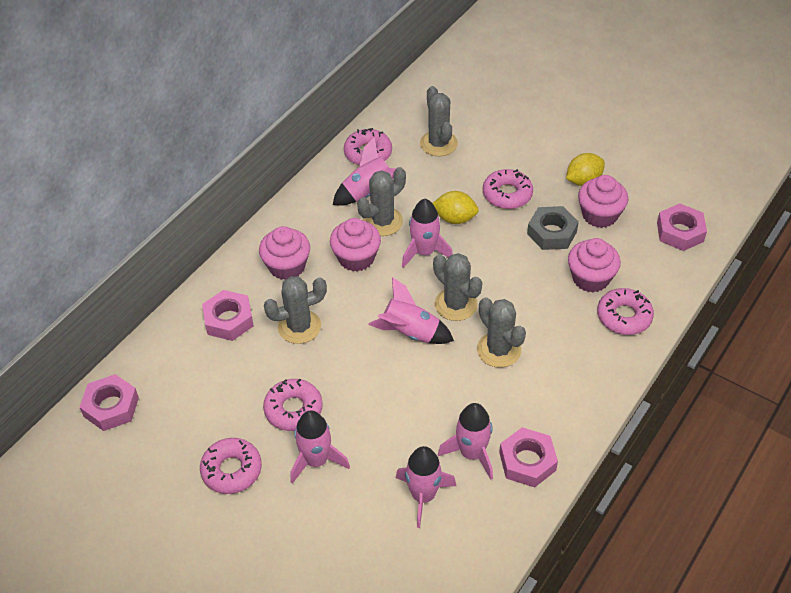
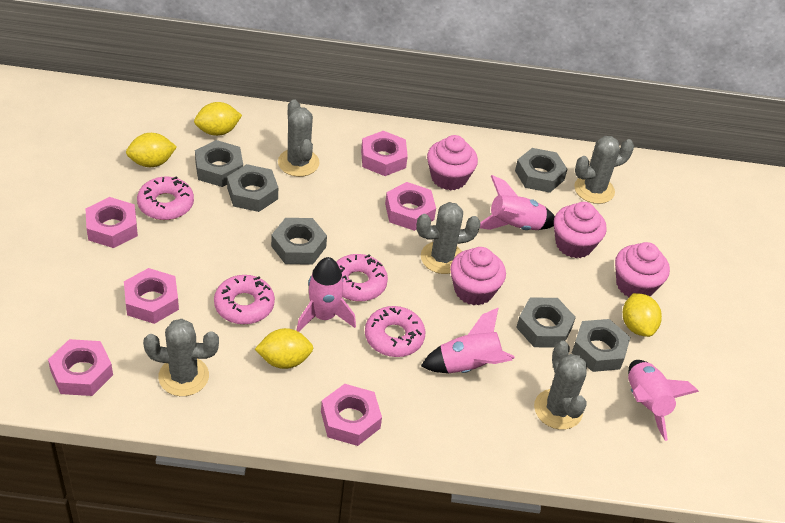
grey nut: 1 -> 6
pink donut: 5 -> 4
pink nut: 4 -> 6
pink rocket: 6 -> 4
yellow lemon: 2 -> 4

